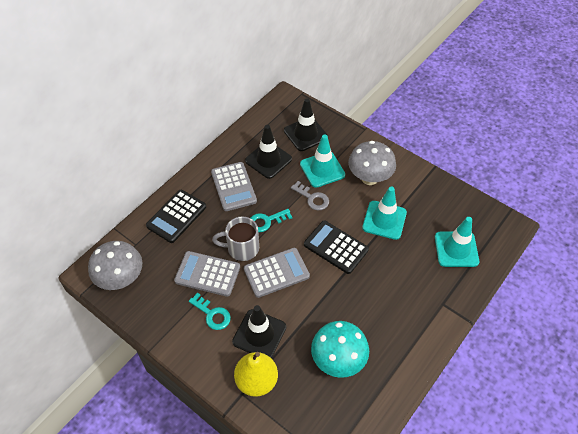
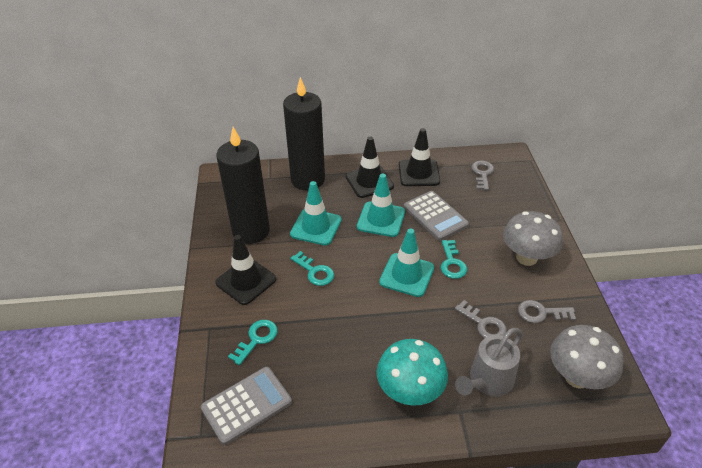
black calculator: 2 -> 0
black candle: 0 -> 2
grey calculator: 3 -> 2
grey key: 1 -> 3
grey mug: 1 -> 0
grey watering can: 0 -> 1
turquoise key: 2 -> 3
yellow pear: 1 -> 0

